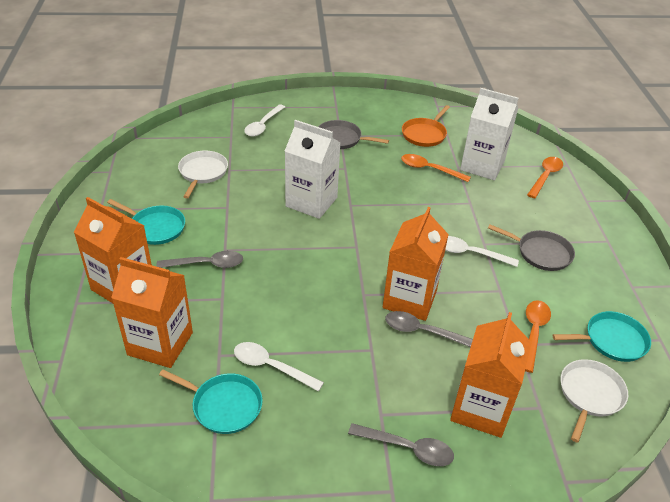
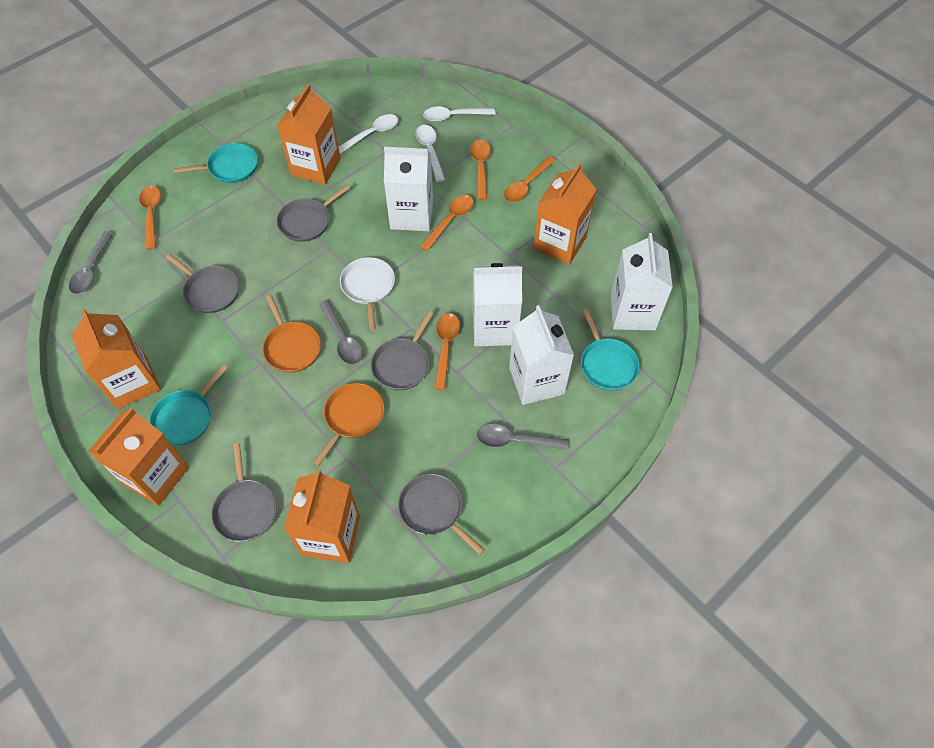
grey pan: 2 -> 5
orange carton: 4 -> 5
orange pan: 1 -> 2
orange spoon: 3 -> 5
white carton: 2 -> 4
white pan: 2 -> 1

